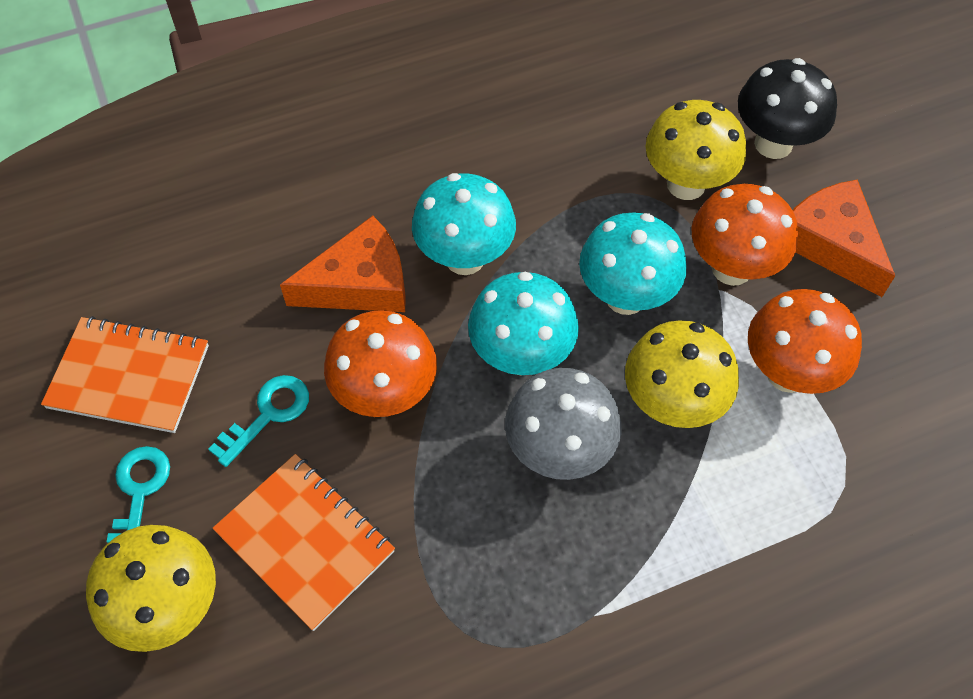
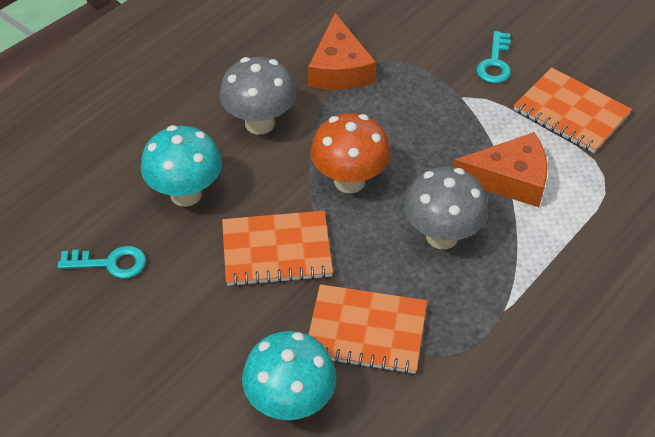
black mushroom: 1 -> 0
grey mushroom: 1 -> 2
orange mushroom: 3 -> 1
orange notebook: 2 -> 3
turquoise mushroom: 3 -> 2
yellow mushroom: 3 -> 0

